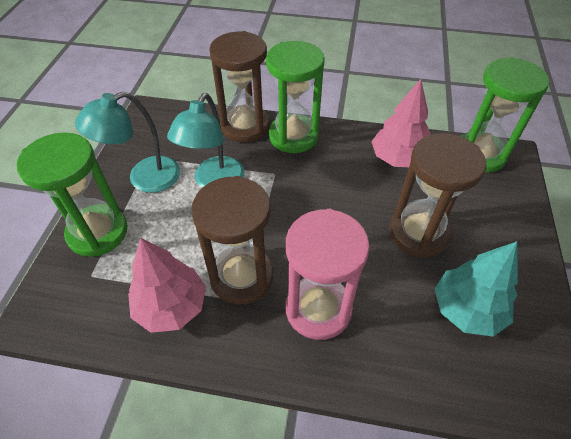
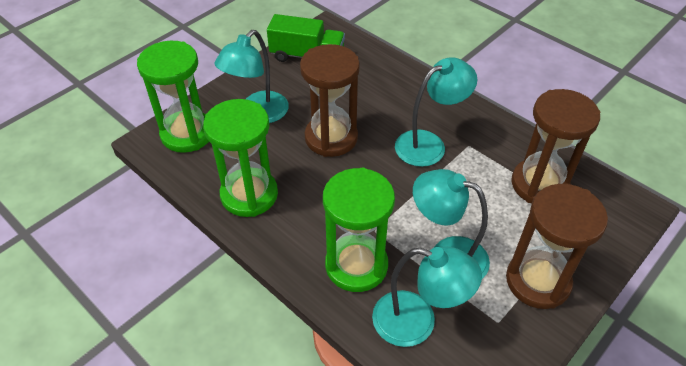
green truck: 0 -> 1
pink hourglass: 1 -> 0
pink tree: 2 -> 0
turquoise lamp: 2 -> 4
turquoise tree: 1 -> 0

